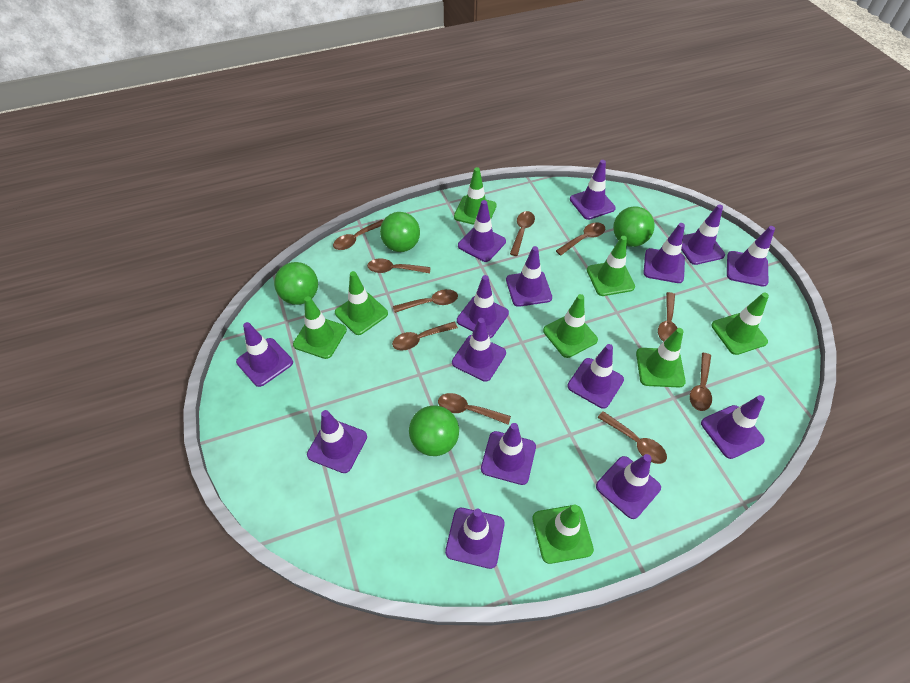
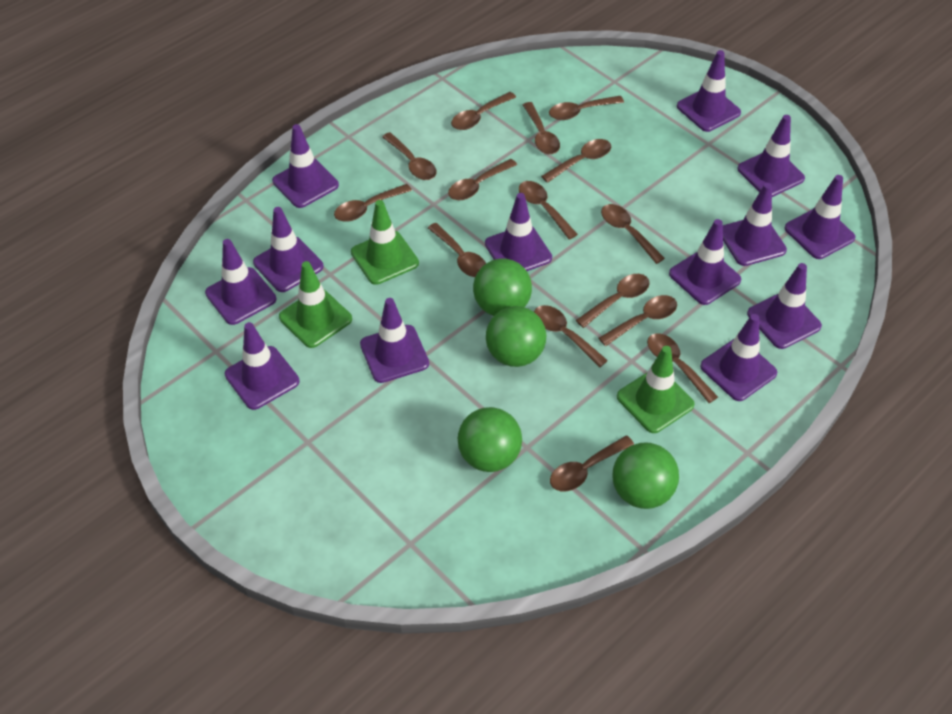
brown spoon: 10 -> 15
green traffic cone: 8 -> 3
purple traffic cone: 15 -> 13

